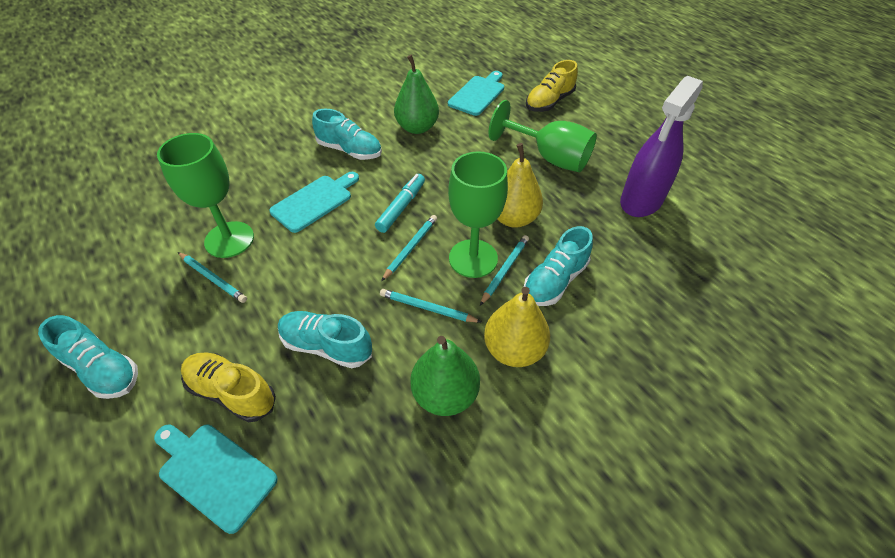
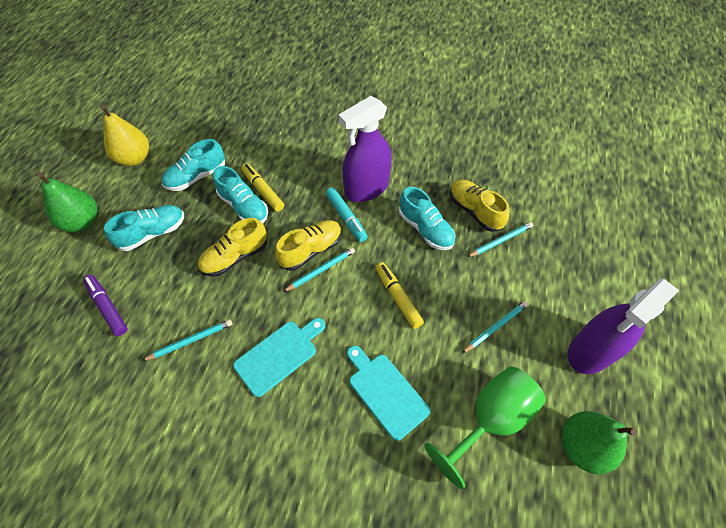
green goblet: 3 -> 1
purple marker: 0 -> 1
purple spray bottle: 1 -> 2
turquoise cutting board: 3 -> 2
yellow marker: 0 -> 2
yellow pear: 2 -> 1
yellow shoe: 2 -> 3

